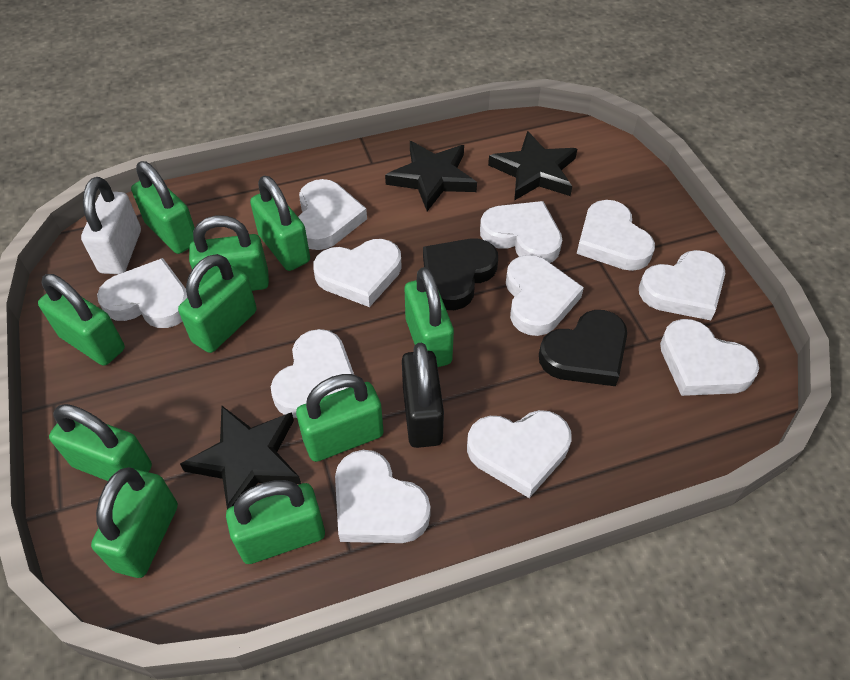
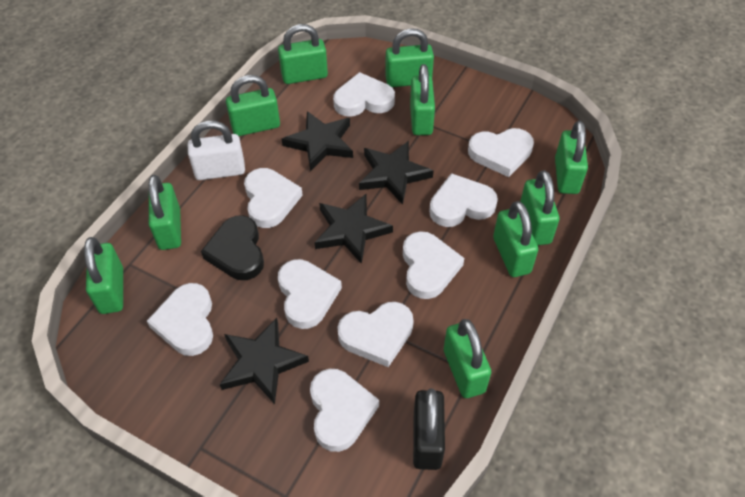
black heart: 2 -> 1
black star: 3 -> 4
white heart: 11 -> 9

